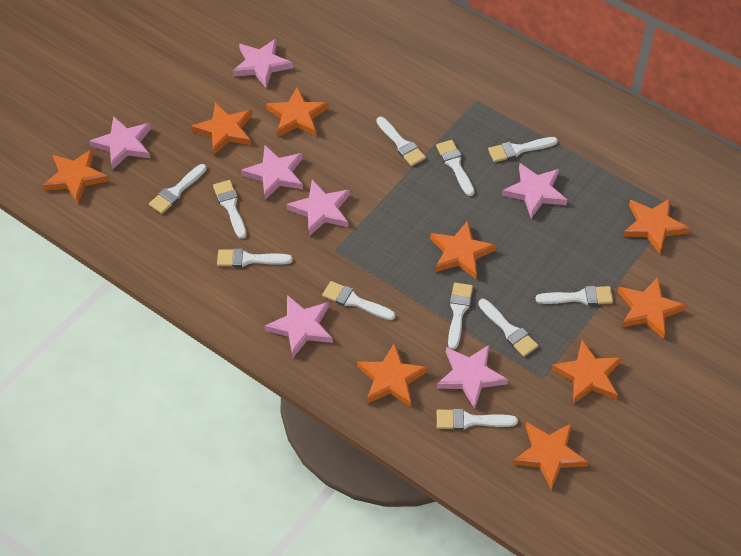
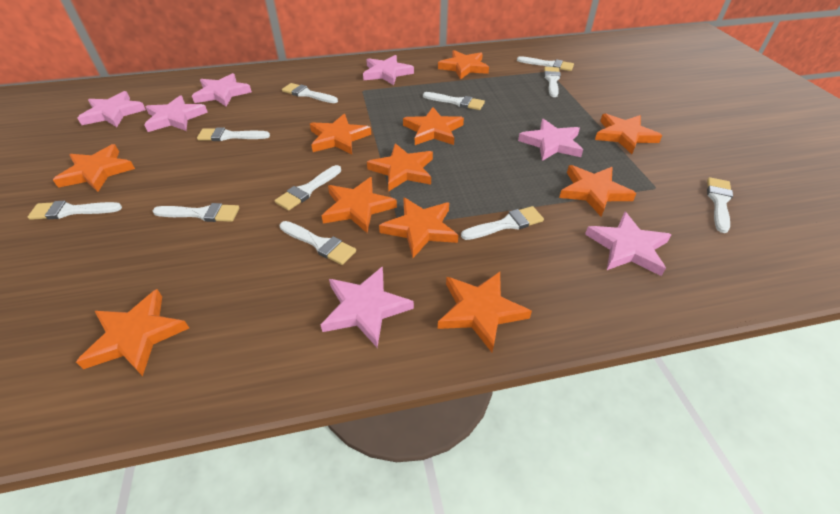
orange star: 9 -> 11

